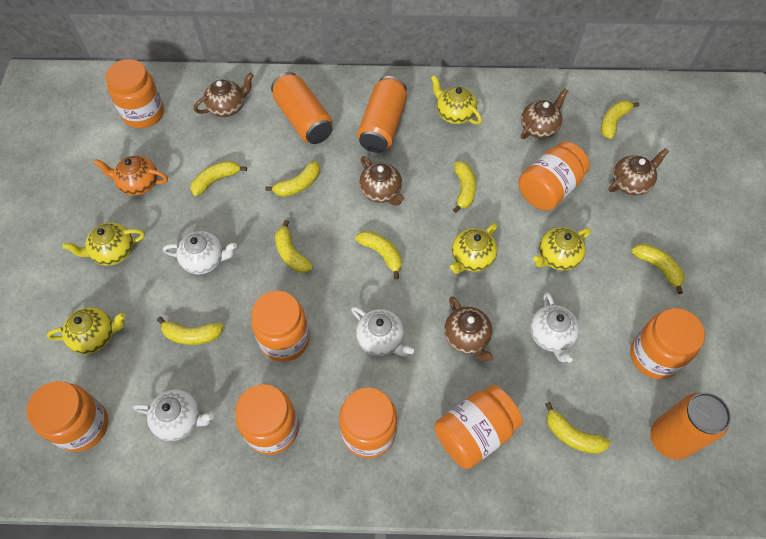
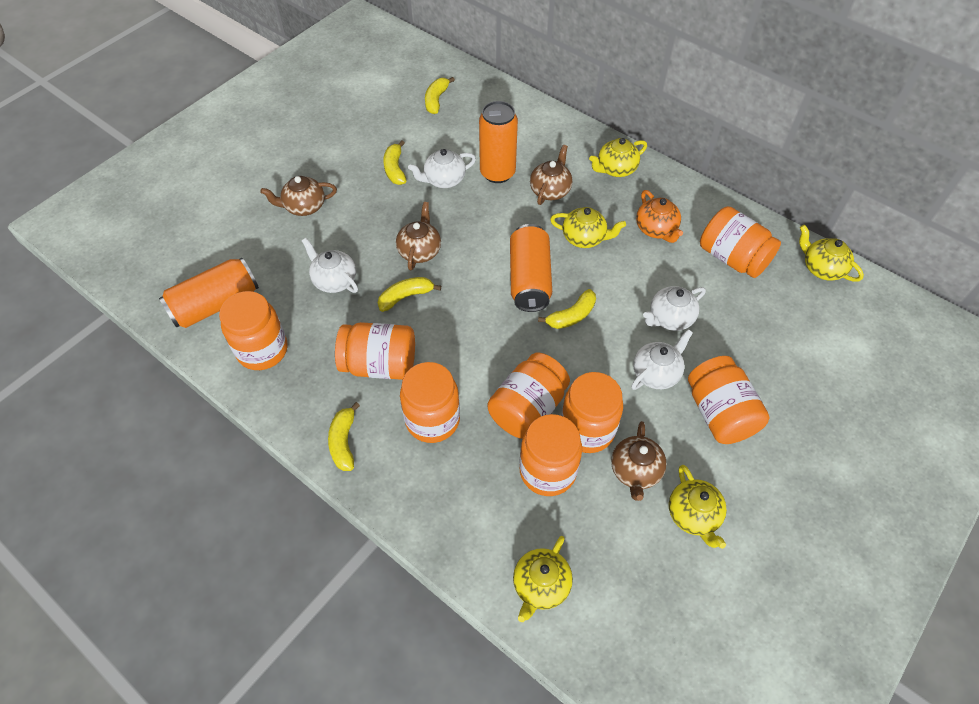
brown teapot: 5 -> 4
yellow banana: 9 -> 5

